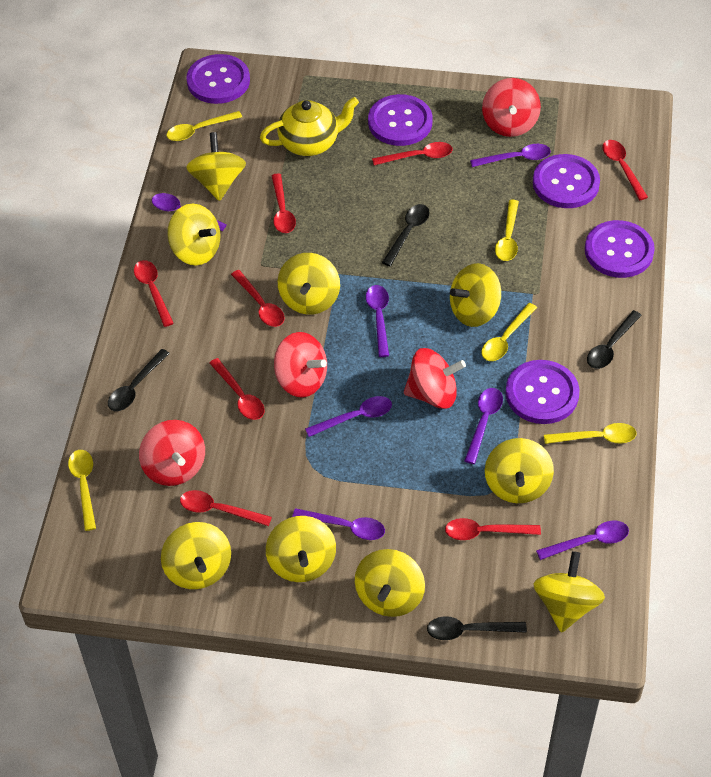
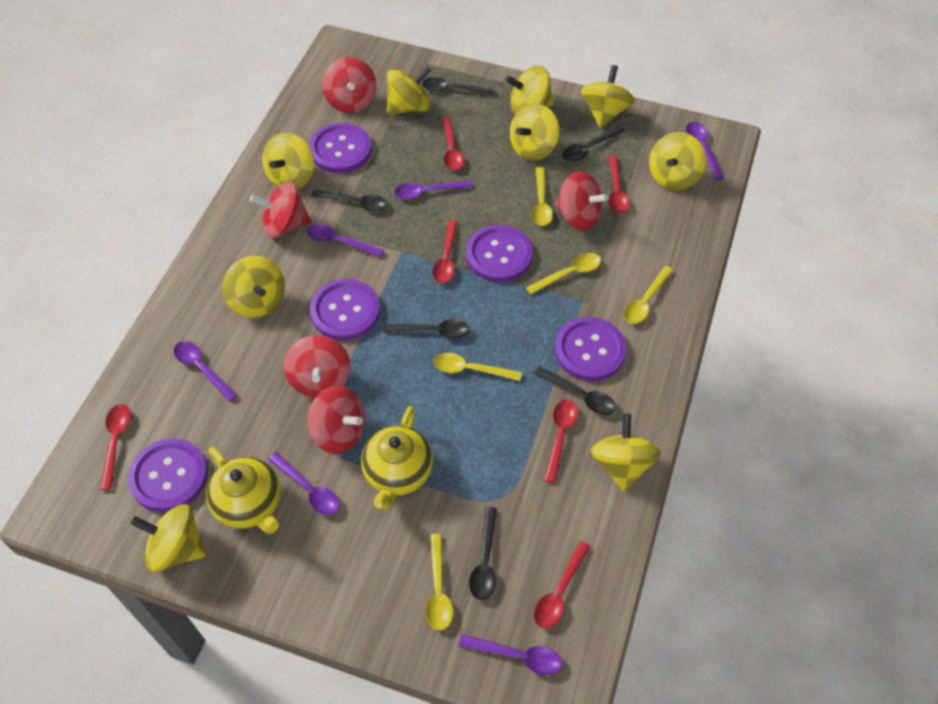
black spoon: 4 -> 6
purple spoon: 7 -> 6
red spinning top: 4 -> 5
red spoon: 8 -> 6
yellow teapot: 1 -> 2

